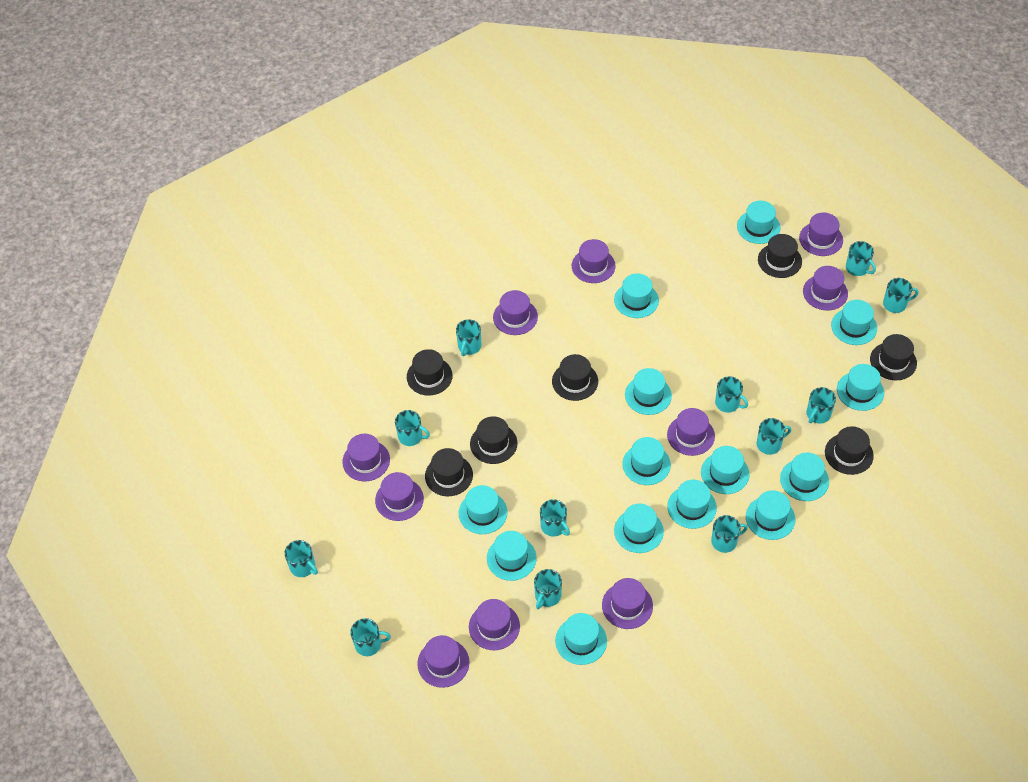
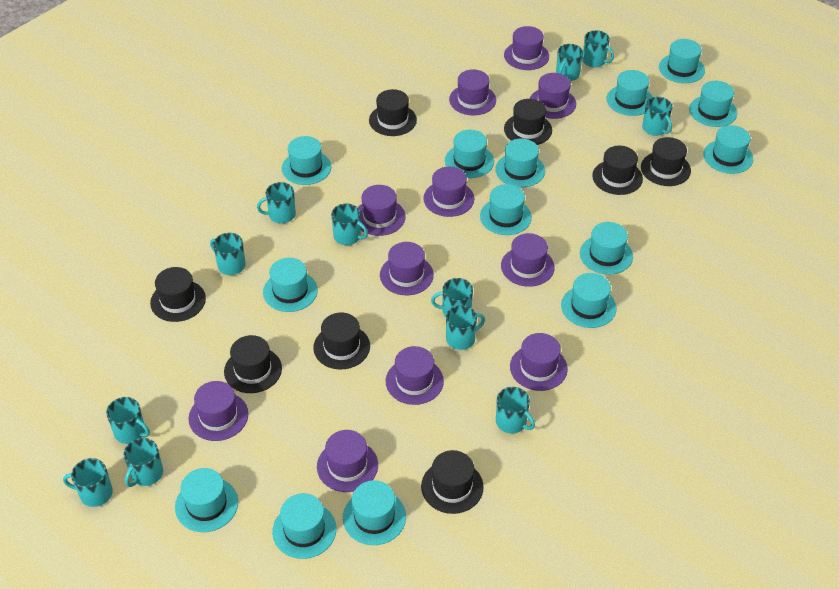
black hat: 7 -> 8
purple hat: 10 -> 11

